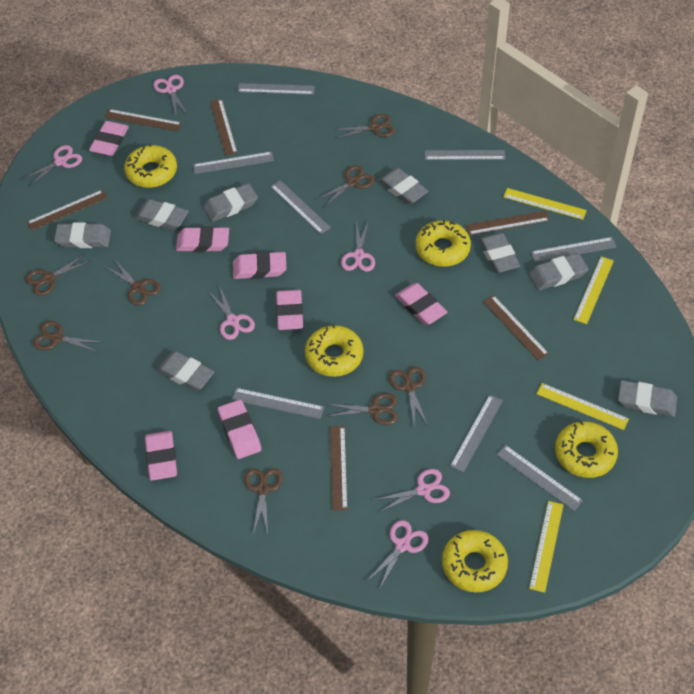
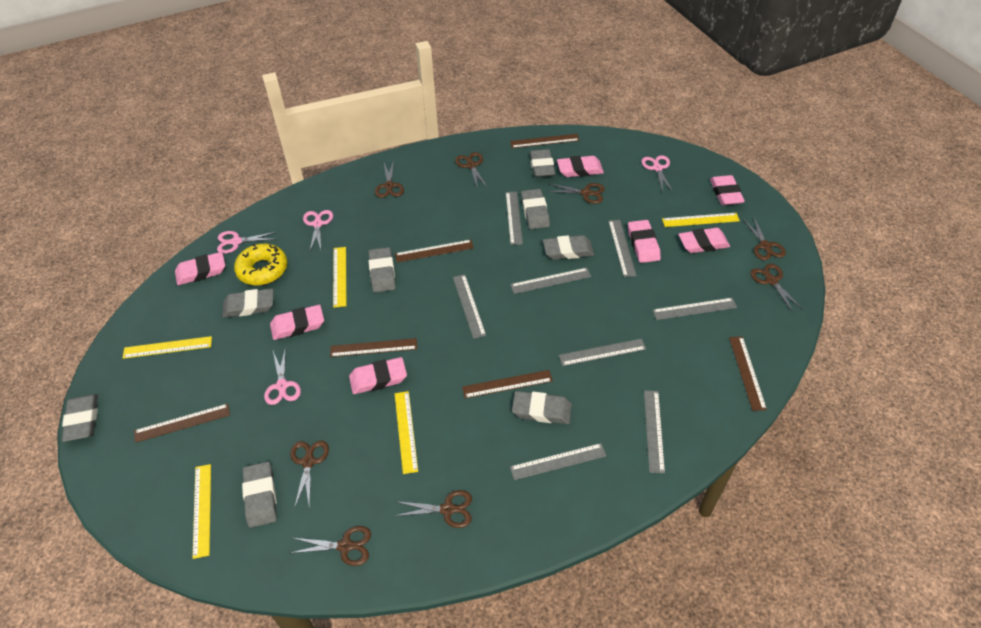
pink scissors: 6 -> 4
yellow donut: 5 -> 1
yellow ruler: 4 -> 5

